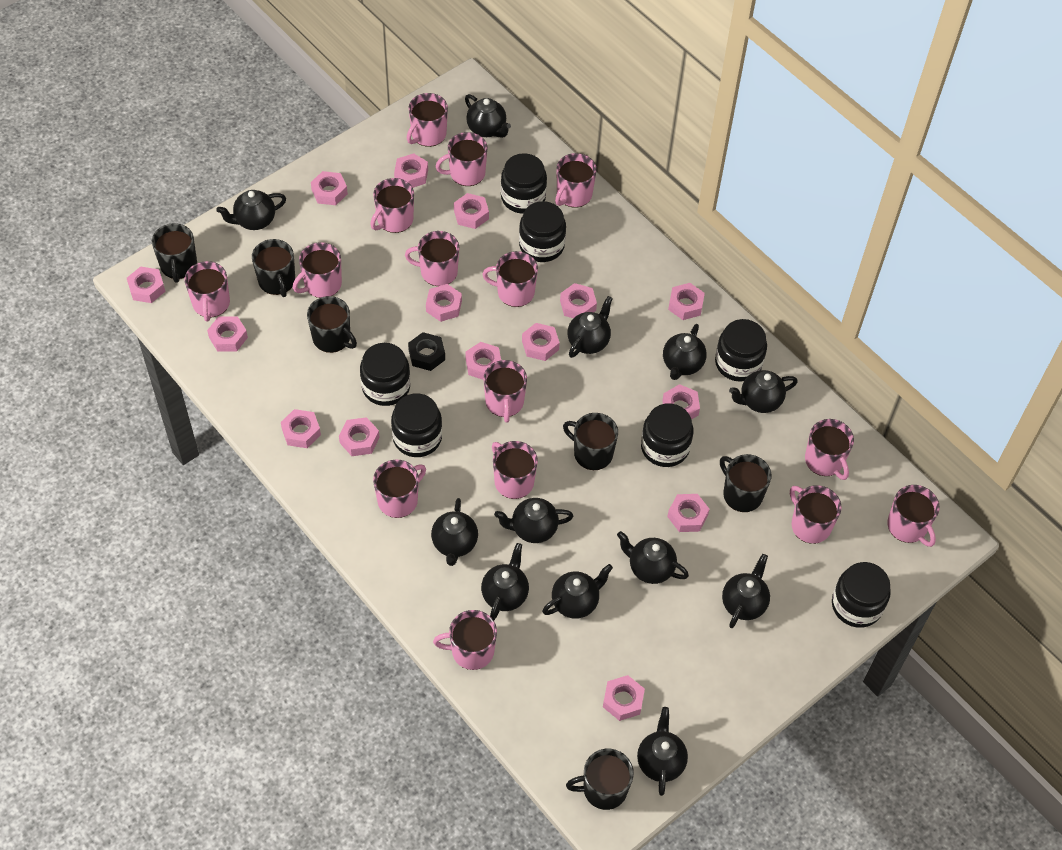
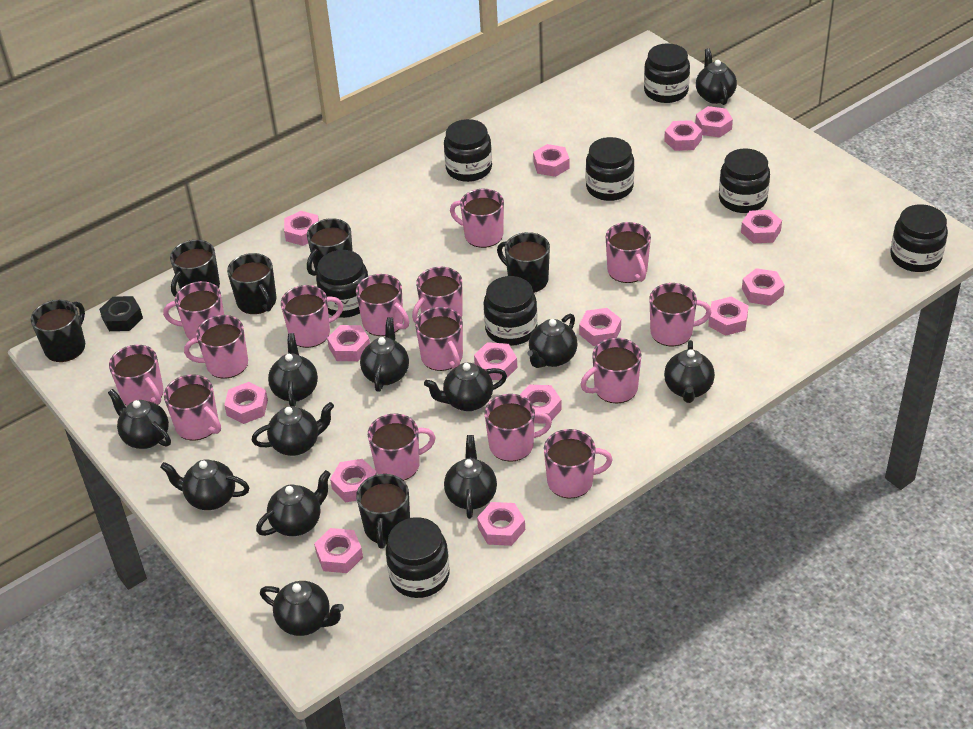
black jar: 7 -> 8

